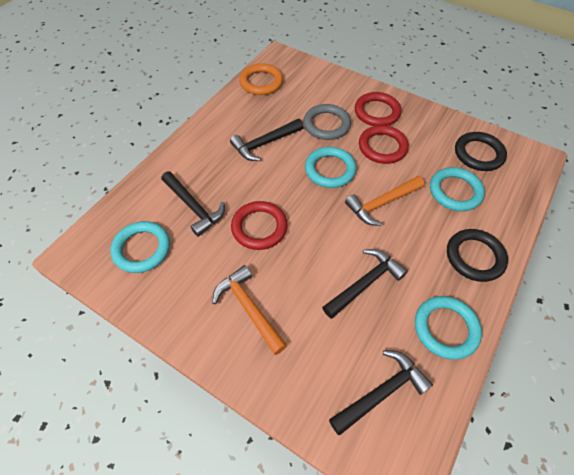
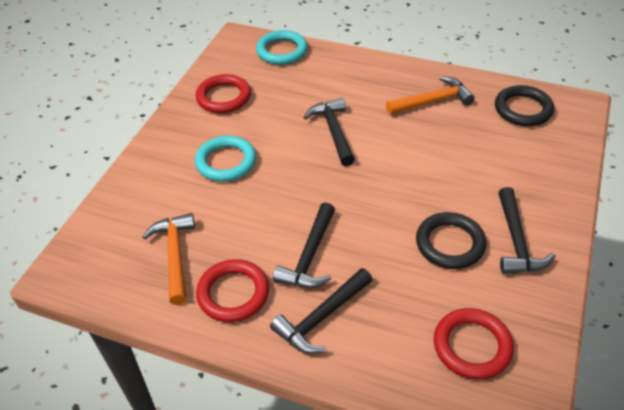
grey ring: 1 -> 0
orange ring: 1 -> 0
turquoise ring: 4 -> 2

